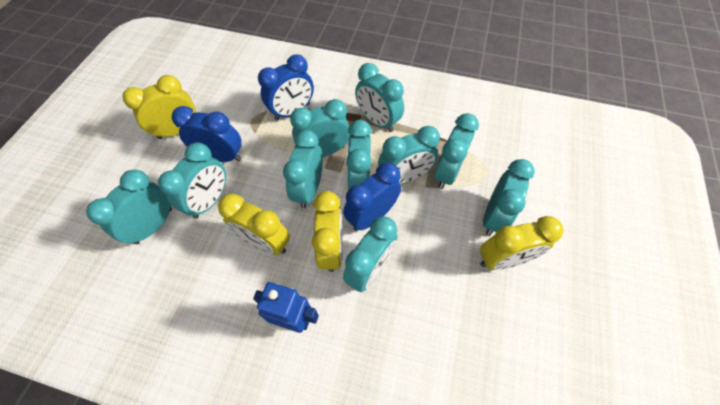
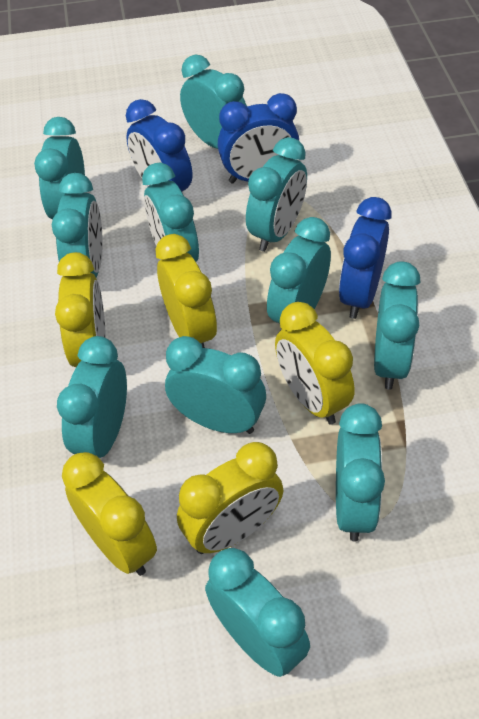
blue robot: 1 -> 0
turquoise clock: 10 -> 11
yellow clock: 4 -> 5

